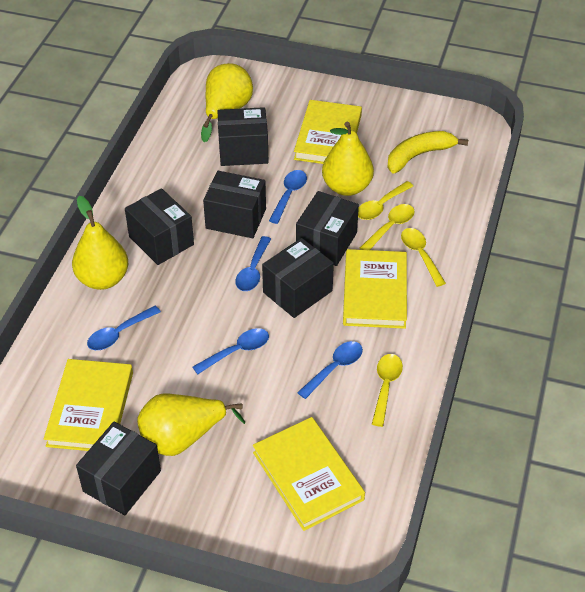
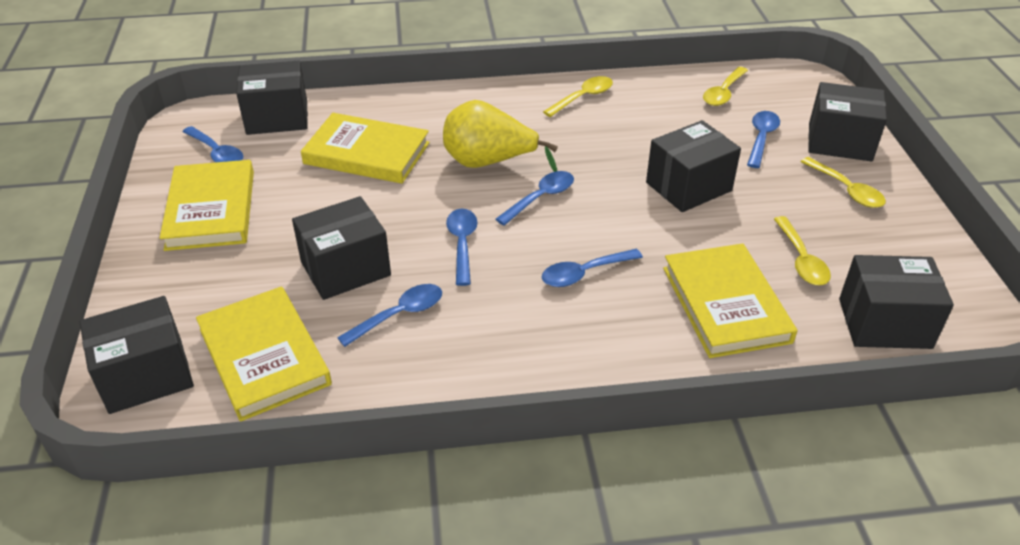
blue spoon: 5 -> 6
yellow banana: 1 -> 0
yellow pear: 4 -> 1

